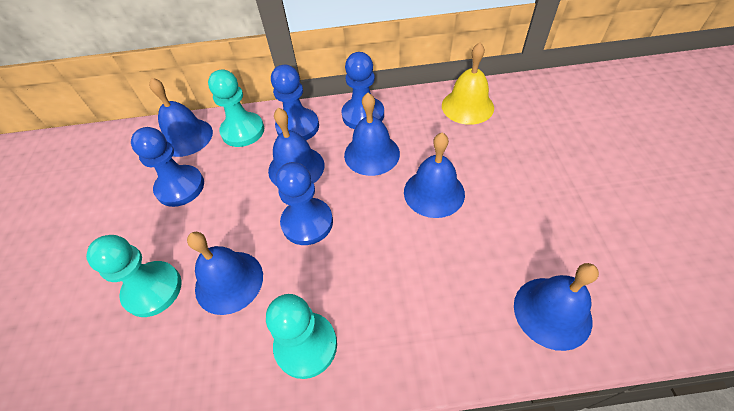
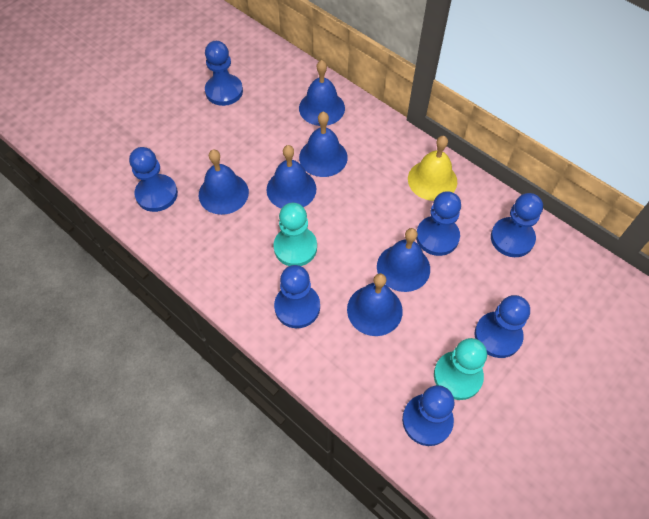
blue pawn: 4 -> 7
turquoise pawn: 3 -> 2

